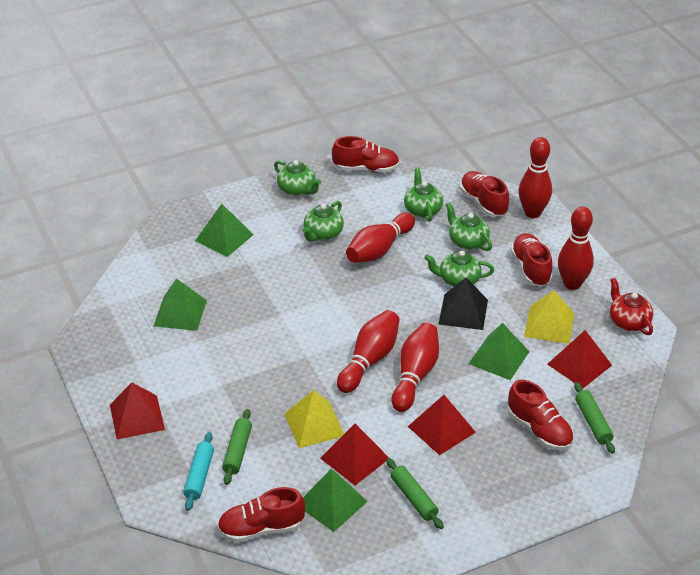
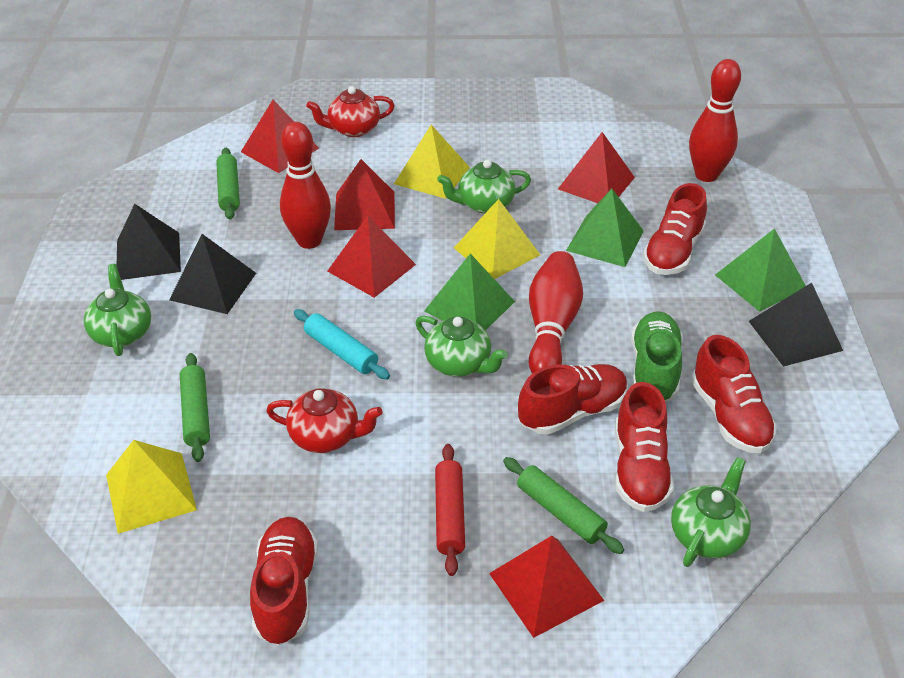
black pyramid: 1 -> 3
green pyramid: 4 -> 3
green shoe: 0 -> 1
green teapot: 5 -> 4
red bowling pin: 5 -> 3
red pyramid: 4 -> 5
red rolling pin: 0 -> 1
red teapot: 1 -> 2
yellow pyramid: 2 -> 3

